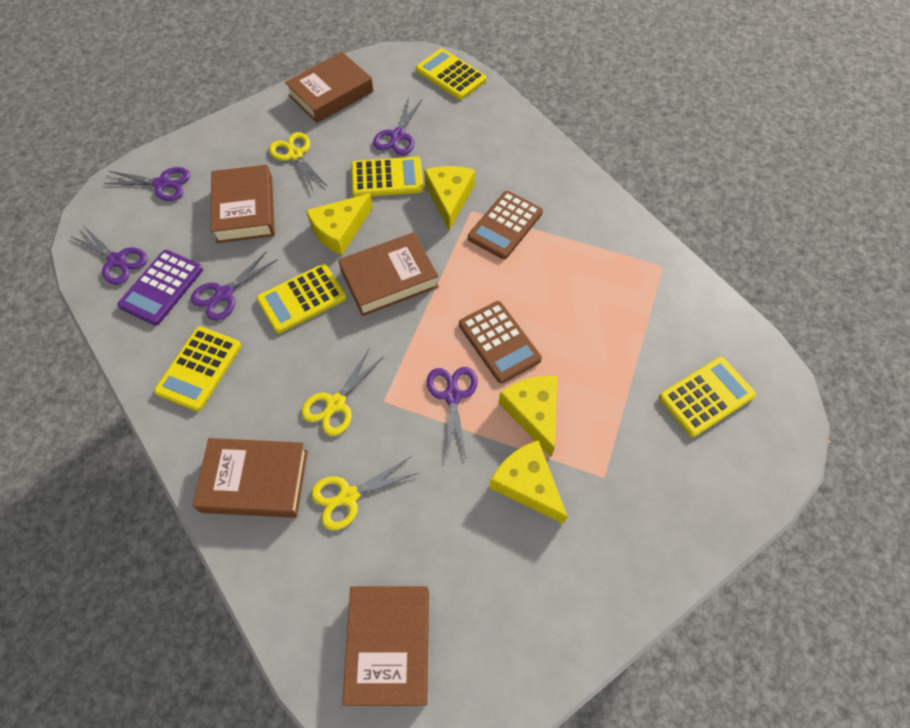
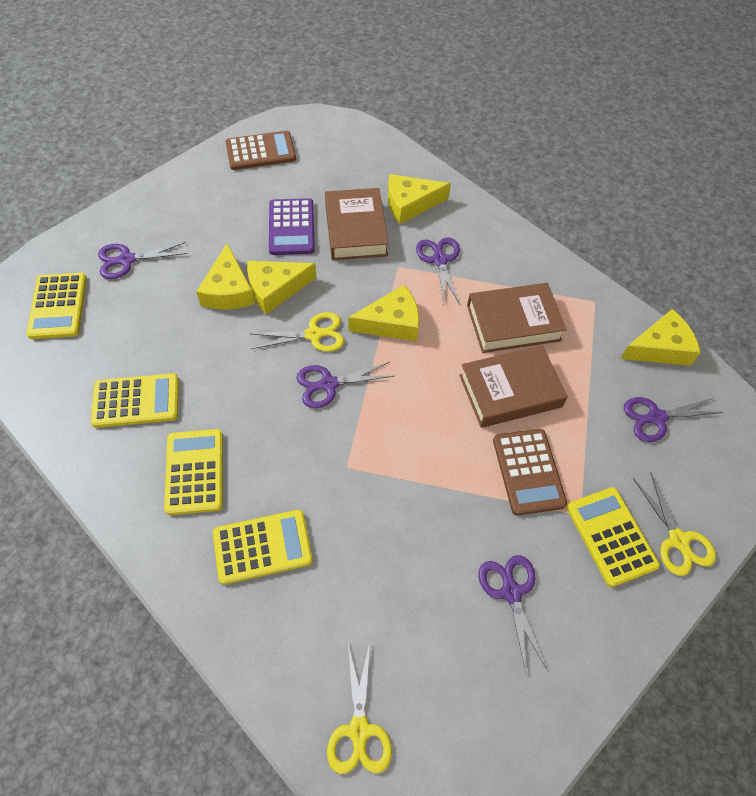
brown book: 5 -> 3
yellow cheese: 4 -> 5

